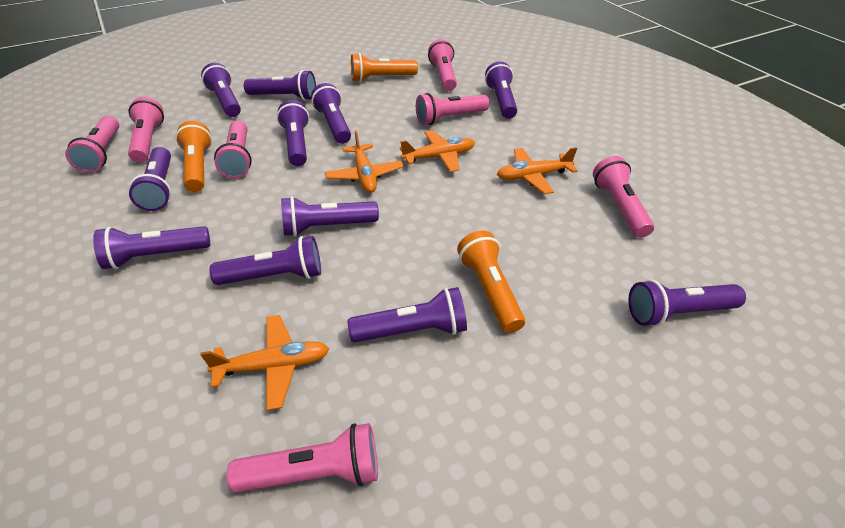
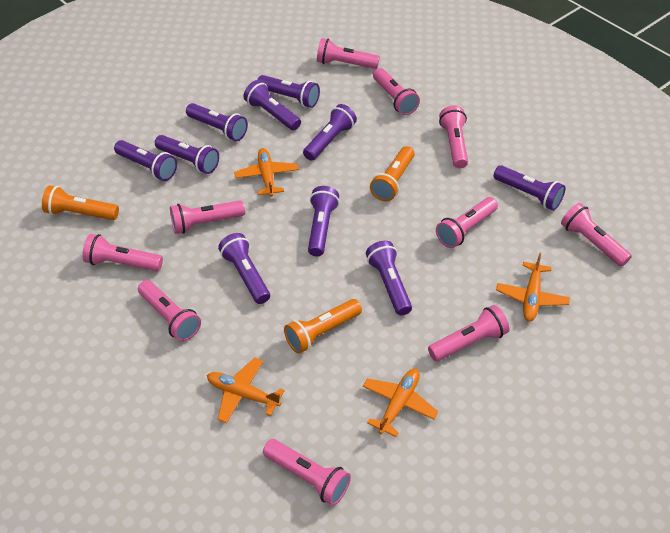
pink flashlight: 7 -> 10
purple flashlight: 11 -> 10

